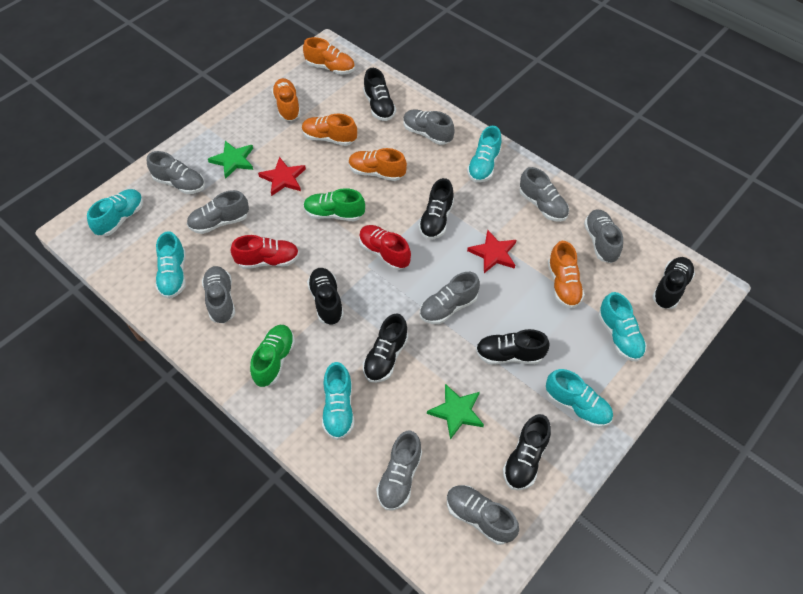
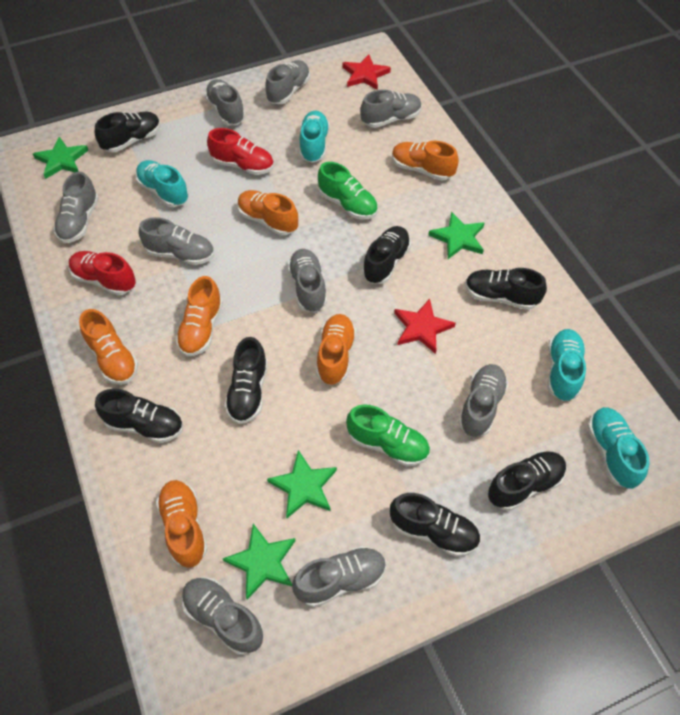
green star: 2 -> 4
orange shoe: 5 -> 6
turquoise shoe: 6 -> 4

